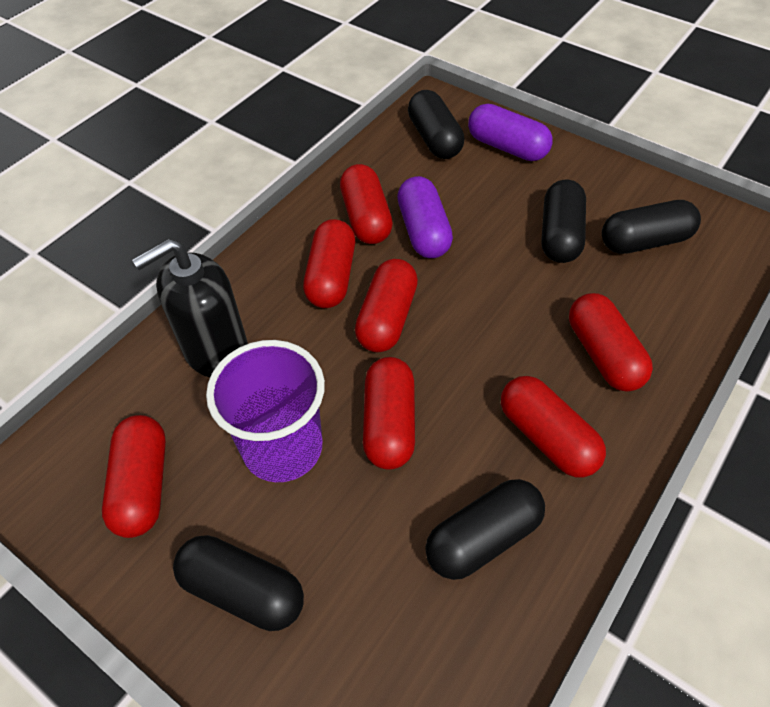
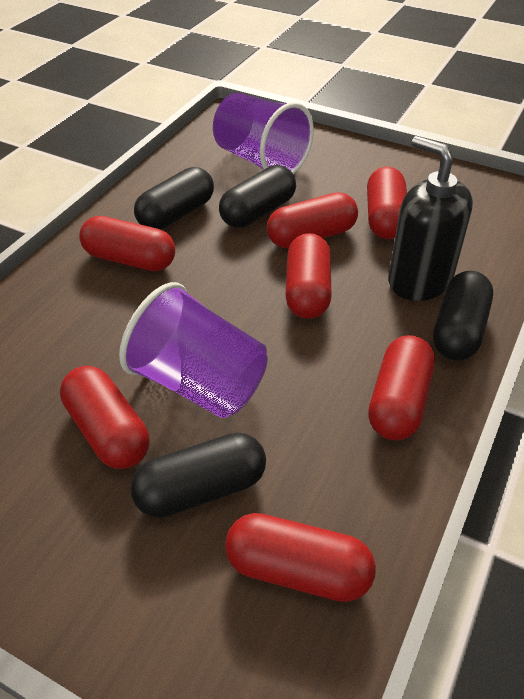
black capsule: 5 -> 4
purple capsule: 2 -> 0
purple cup: 1 -> 2

